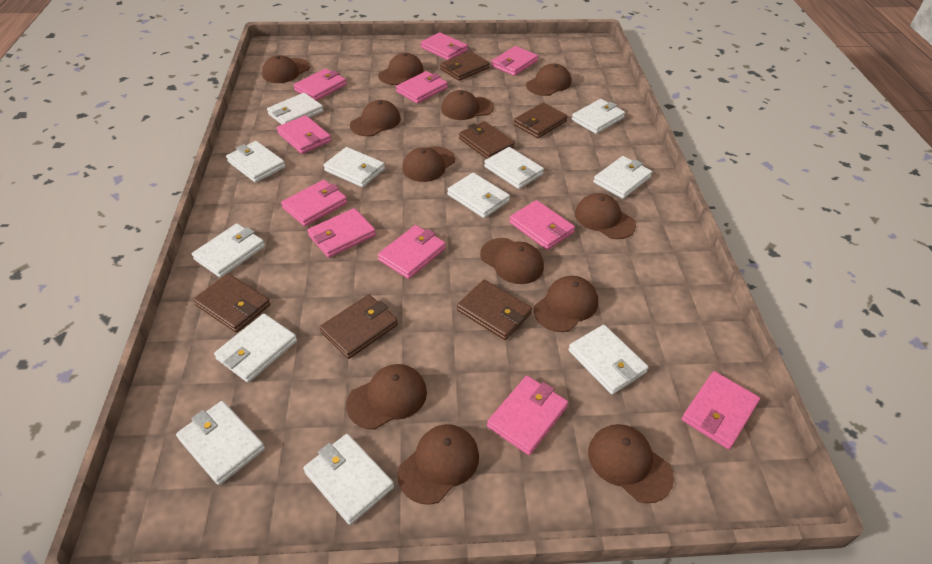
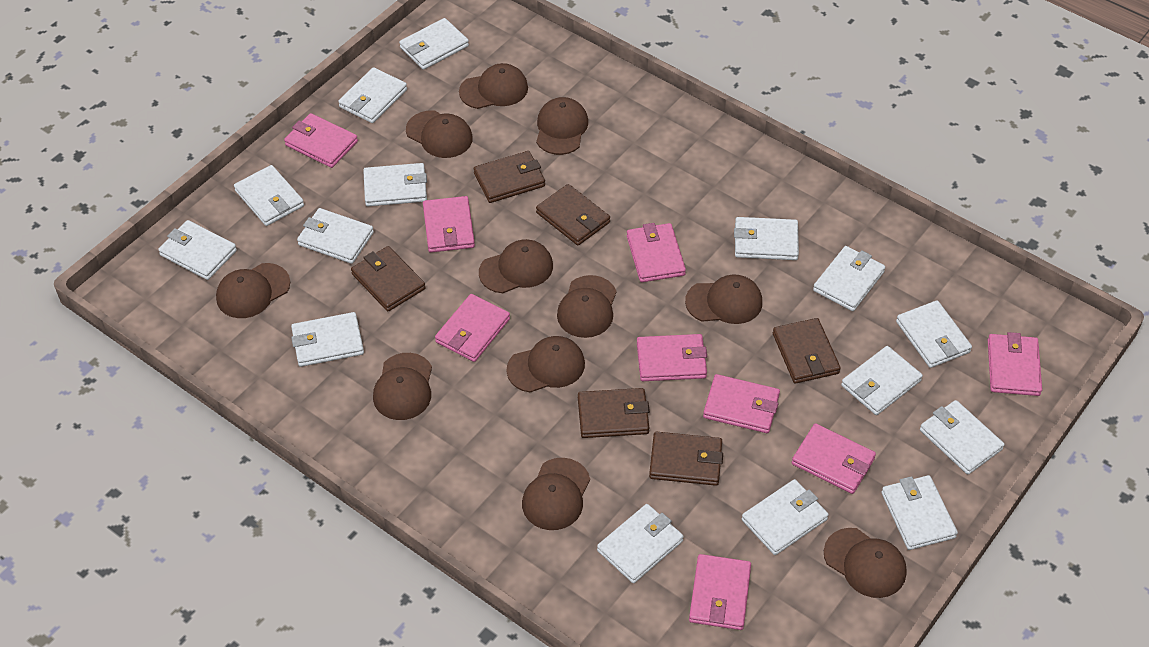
brown cap: 12 -> 11
pink wallet: 11 -> 9
white wallet: 12 -> 15

